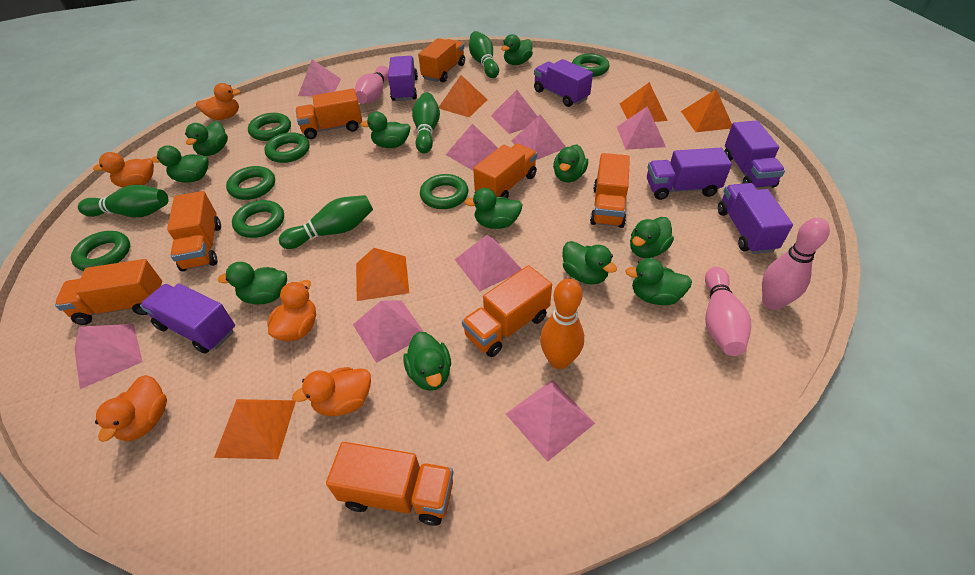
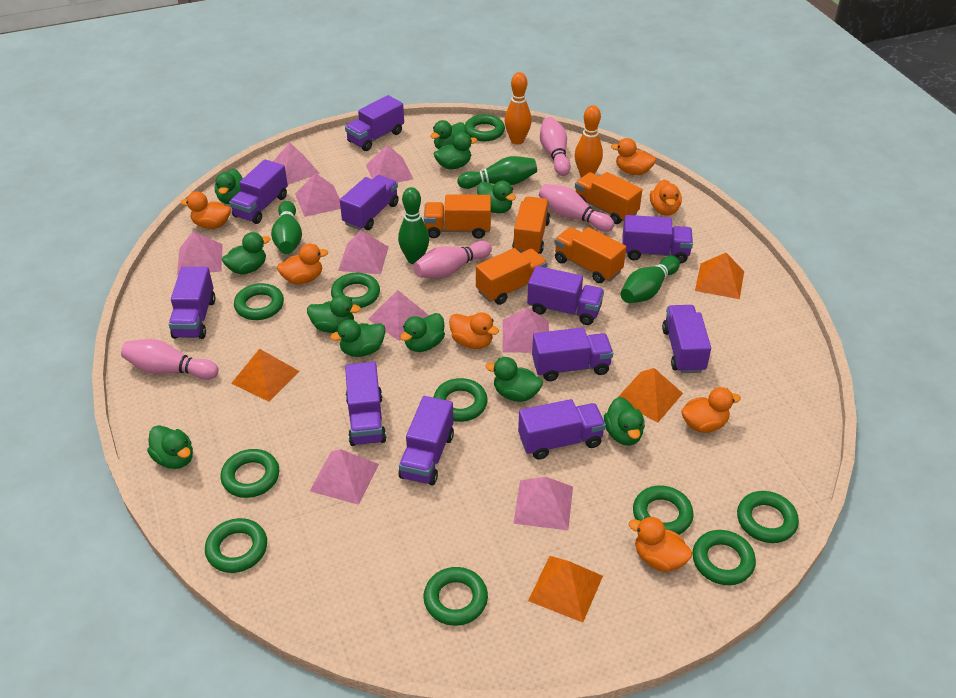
green ring: 7 -> 10
orange bowling pin: 1 -> 2
orange duck: 5 -> 7
orange pyramid: 5 -> 4
orange truck: 8 -> 5
pink bowling pin: 3 -> 4
purple truck: 6 -> 11

